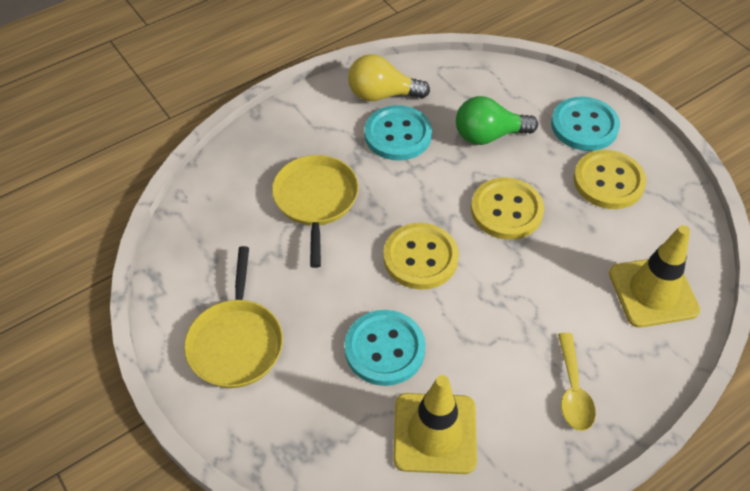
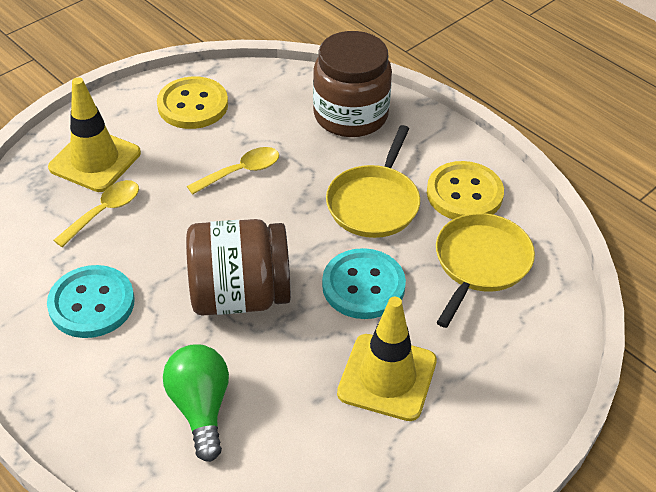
brown jar: 0 -> 2
turquoise button: 3 -> 2
yellow button: 3 -> 2
yellow light bulb: 1 -> 0
yellow spoon: 1 -> 2

